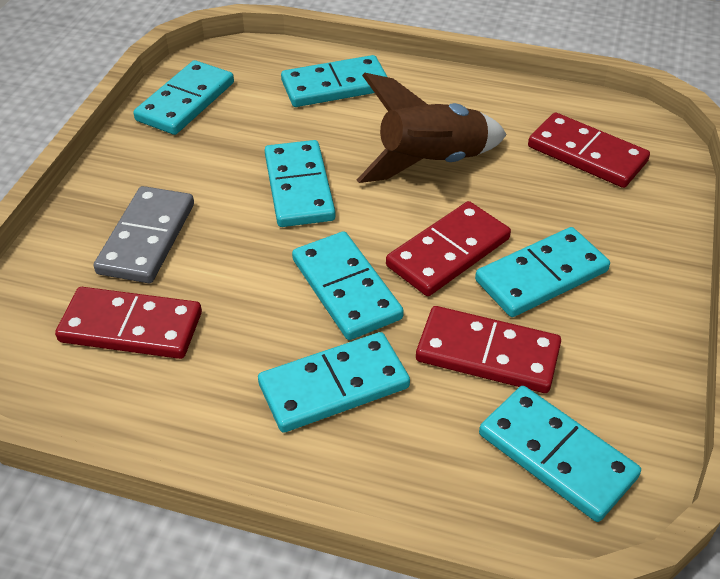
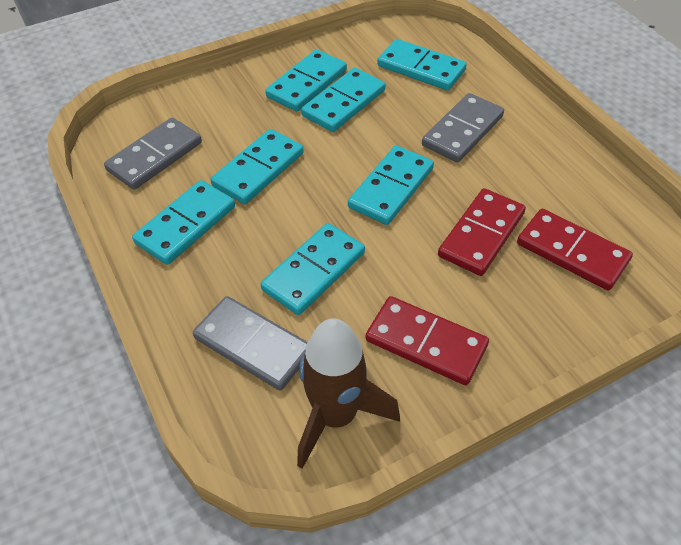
grey domino: 1 -> 3
red domino: 4 -> 3

